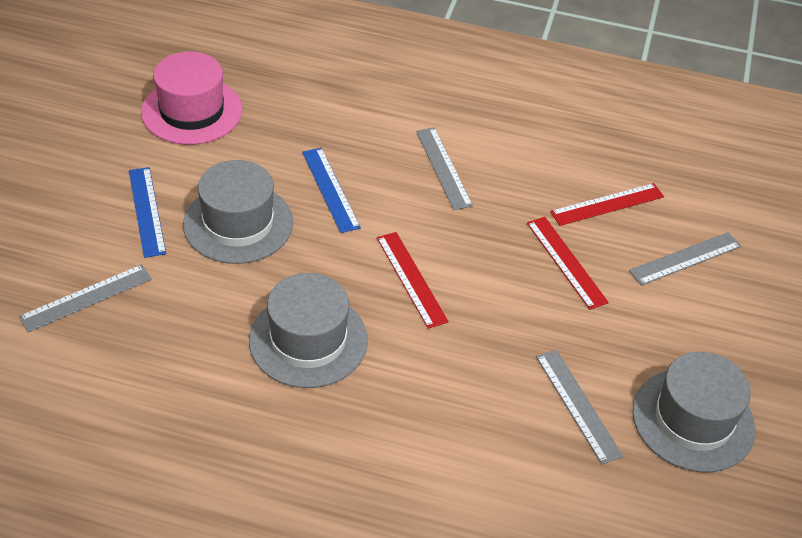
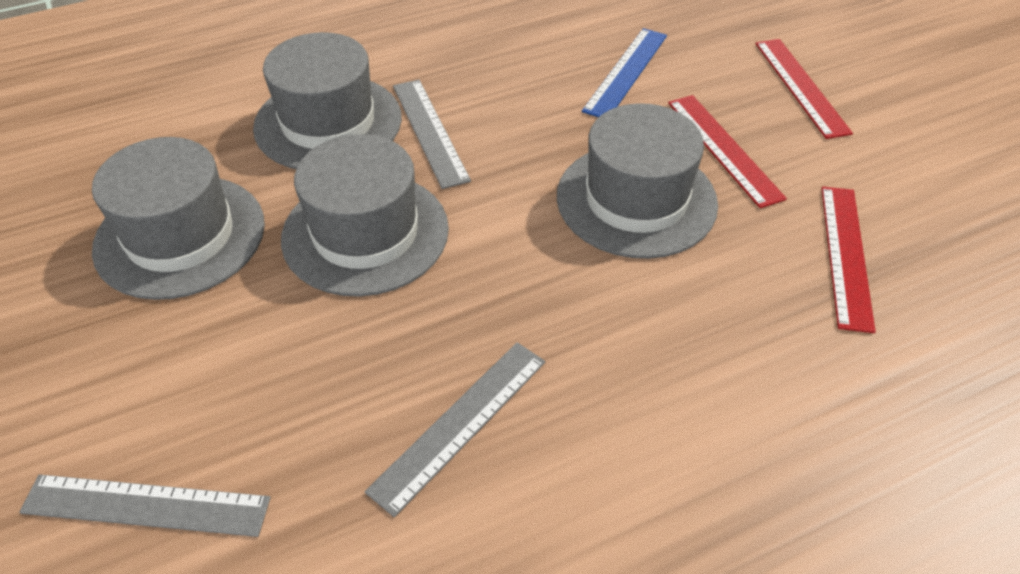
blue ruler: 2 -> 1
grey hat: 3 -> 4
grey ruler: 4 -> 3
pink hat: 1 -> 0

